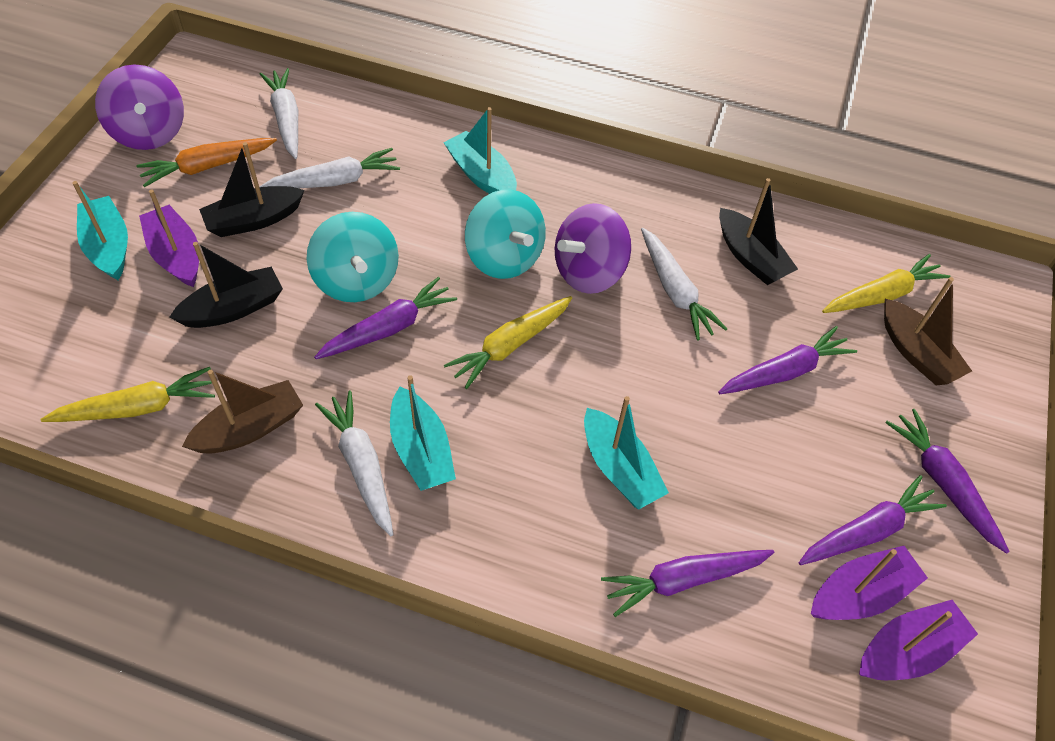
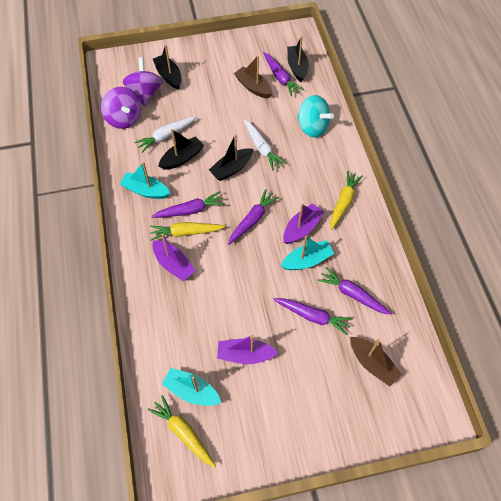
black boat: 3 -> 4
orange carrot: 1 -> 0
turquoise boat: 4 -> 3
turquoise spinning top: 2 -> 1
white carrot: 4 -> 2

